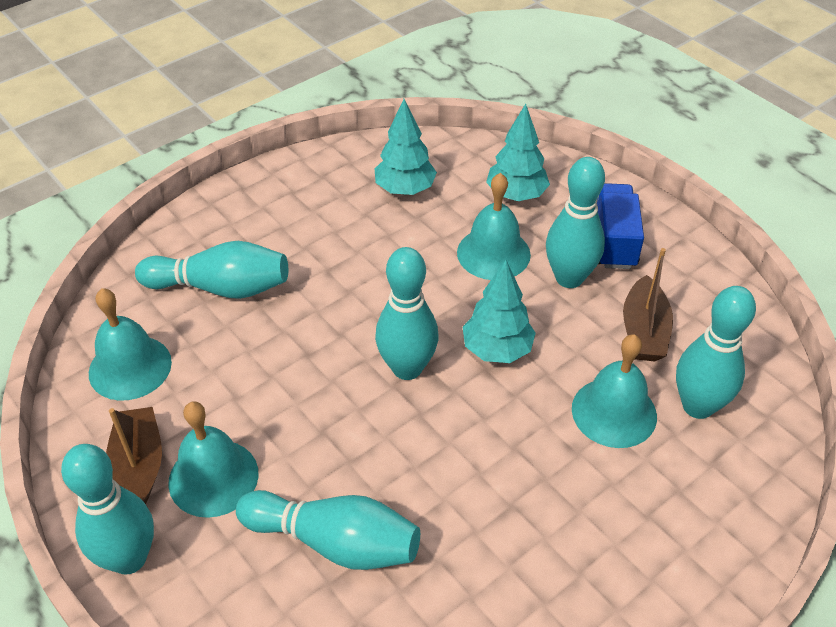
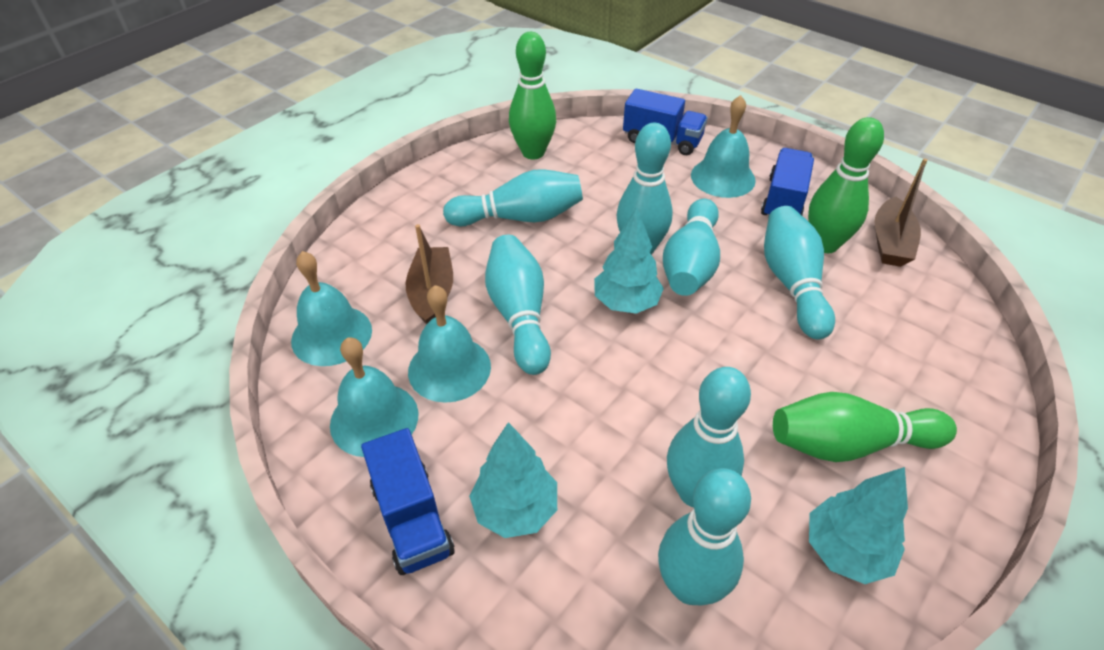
blue truck: 1 -> 3
green bowling pin: 0 -> 3
turquoise bowling pin: 6 -> 7

